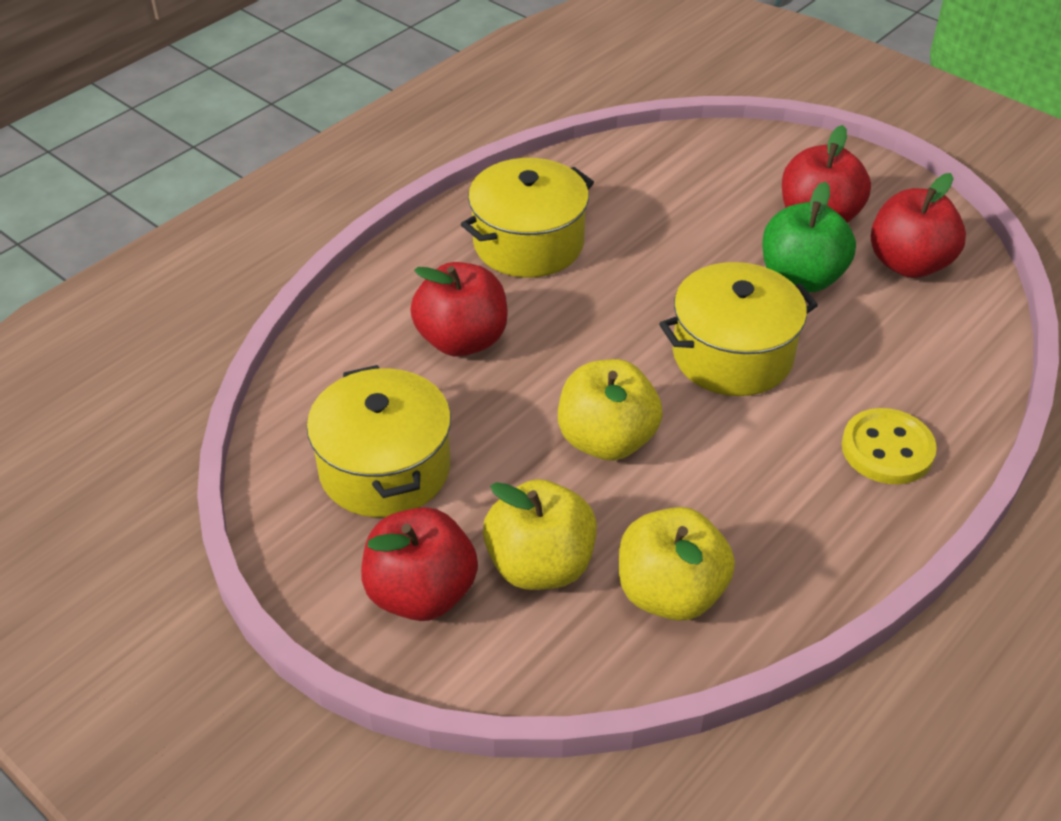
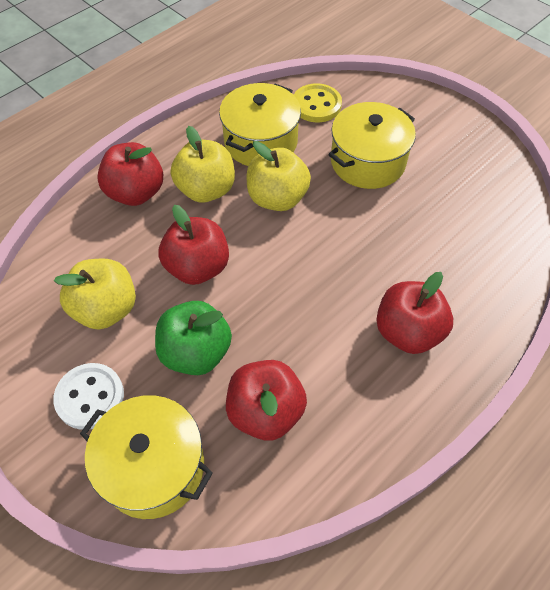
white button: 0 -> 1

